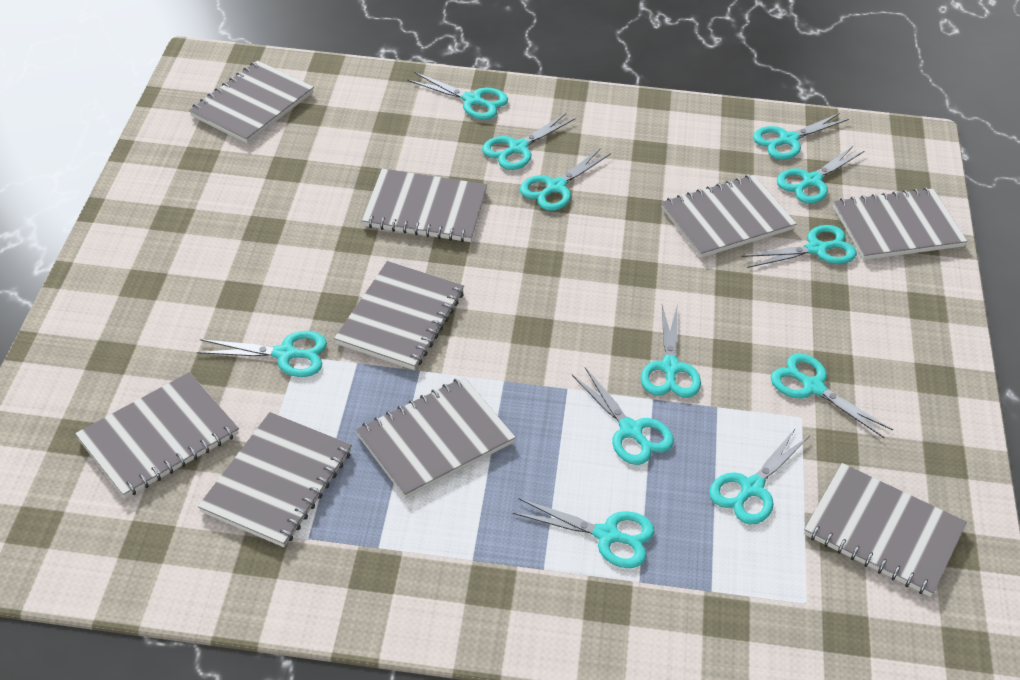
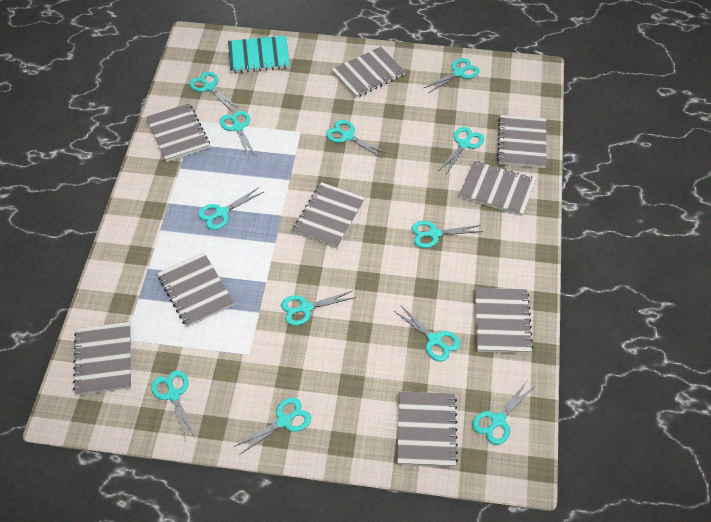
turquoise notebook: 0 -> 1

